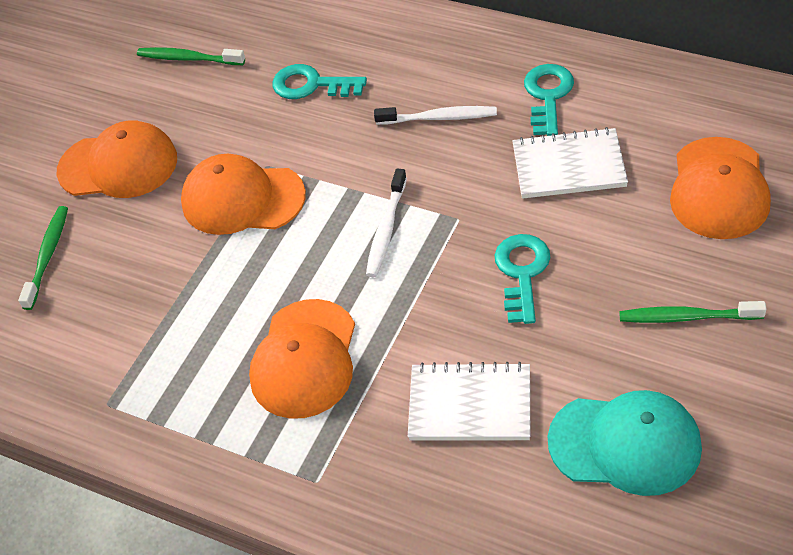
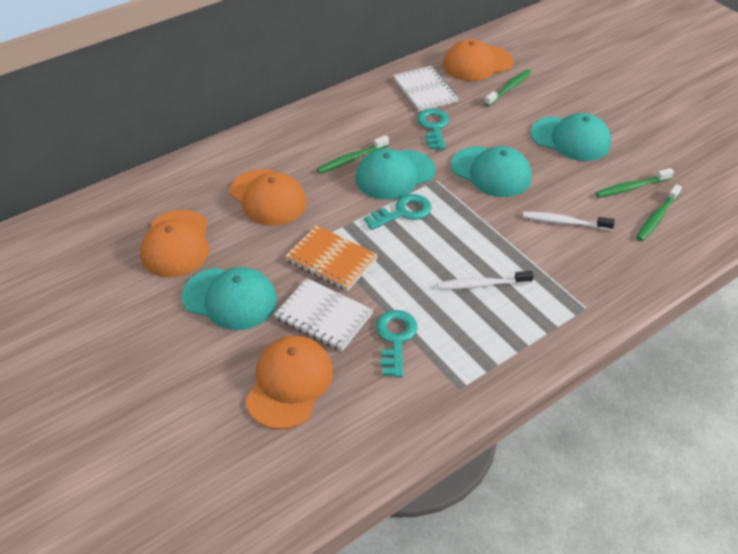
green toothbrush: 3 -> 4
orange notebook: 0 -> 1
turquoise cap: 1 -> 4

